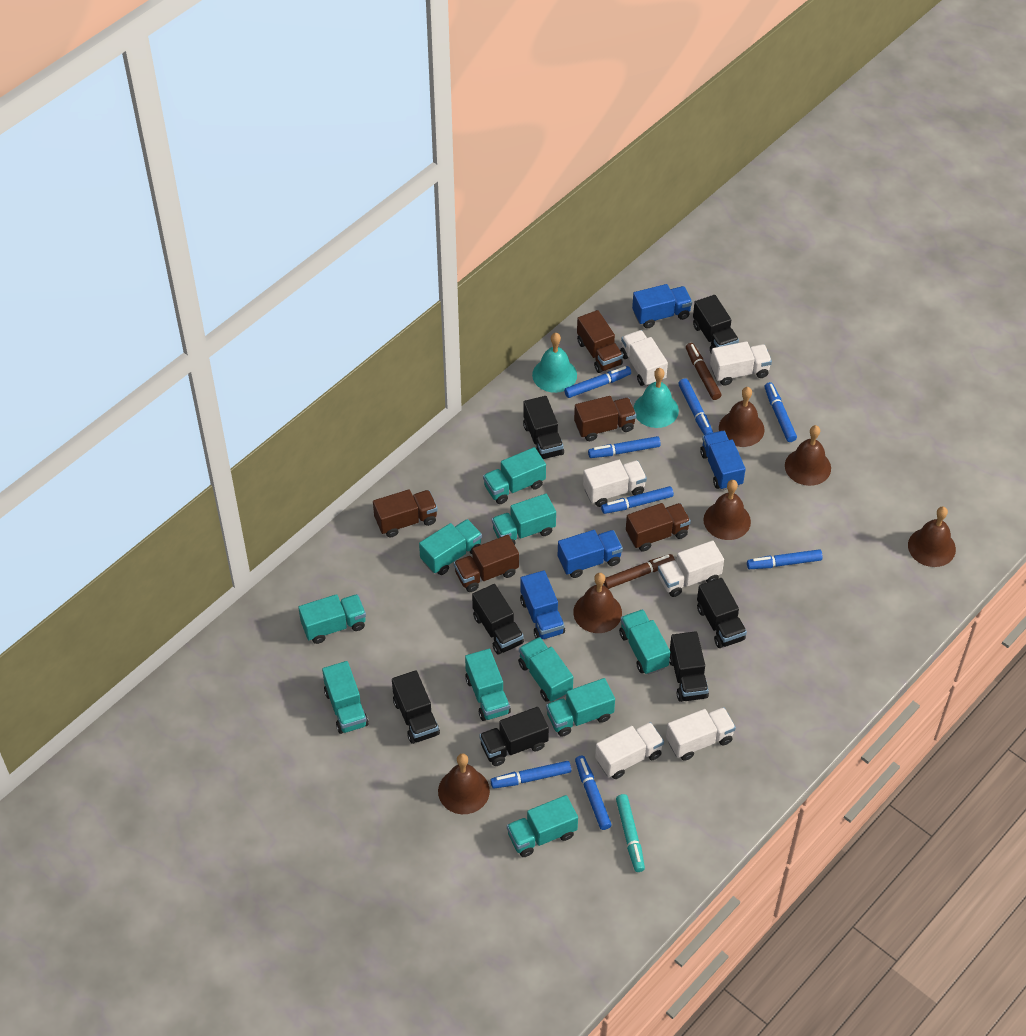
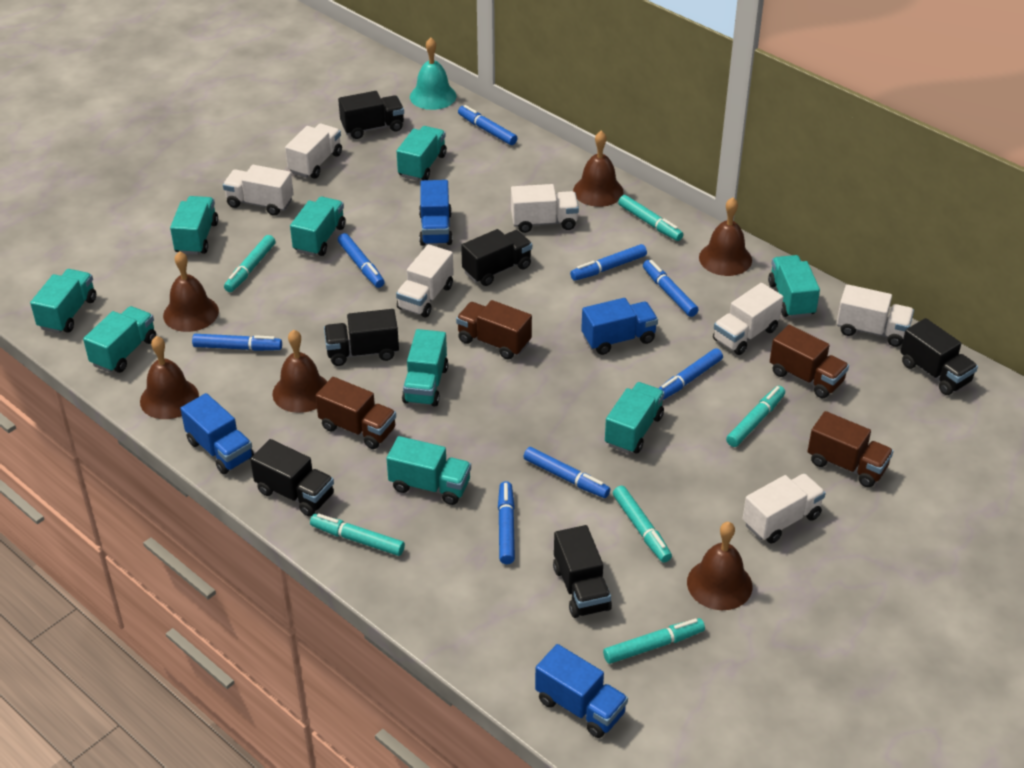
black truck: 7 -> 6
brown marker: 2 -> 0
brown truck: 5 -> 4
turquoise bell: 2 -> 1
turquoise marker: 1 -> 6
turquoise truck: 10 -> 9
white truck: 6 -> 7

